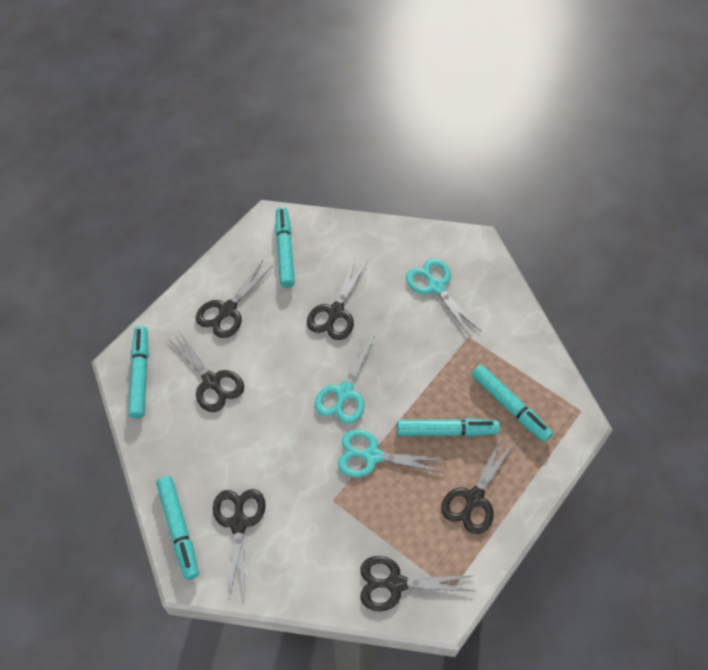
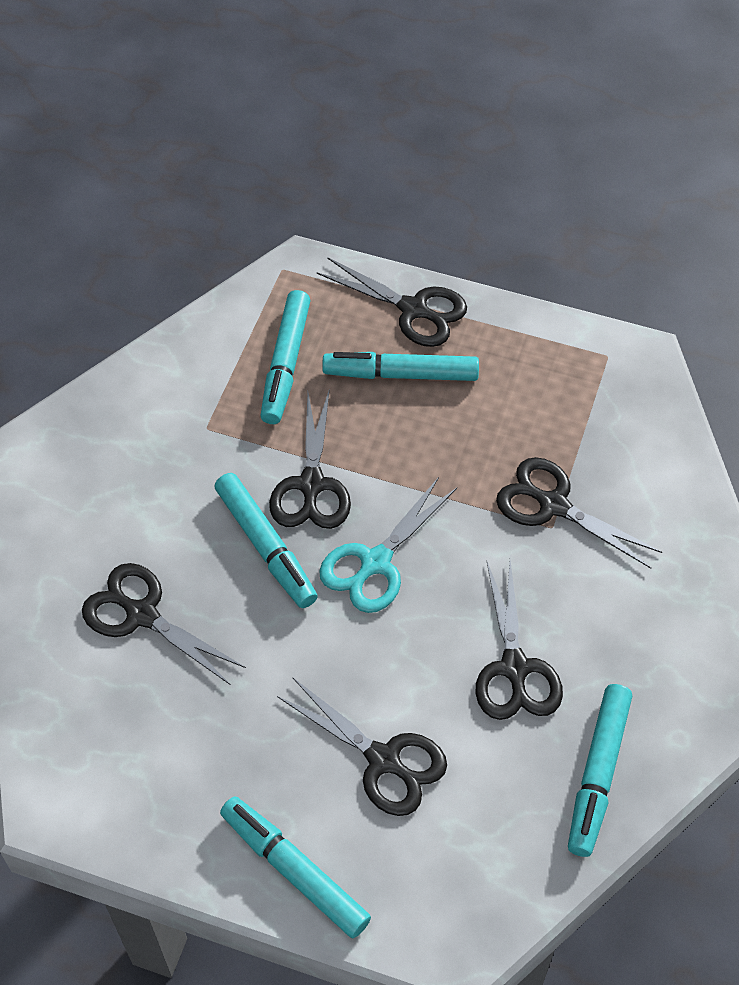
turquoise scissors: 3 -> 1

